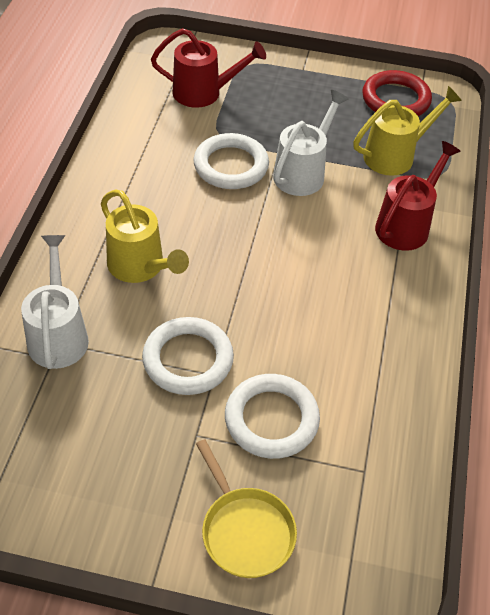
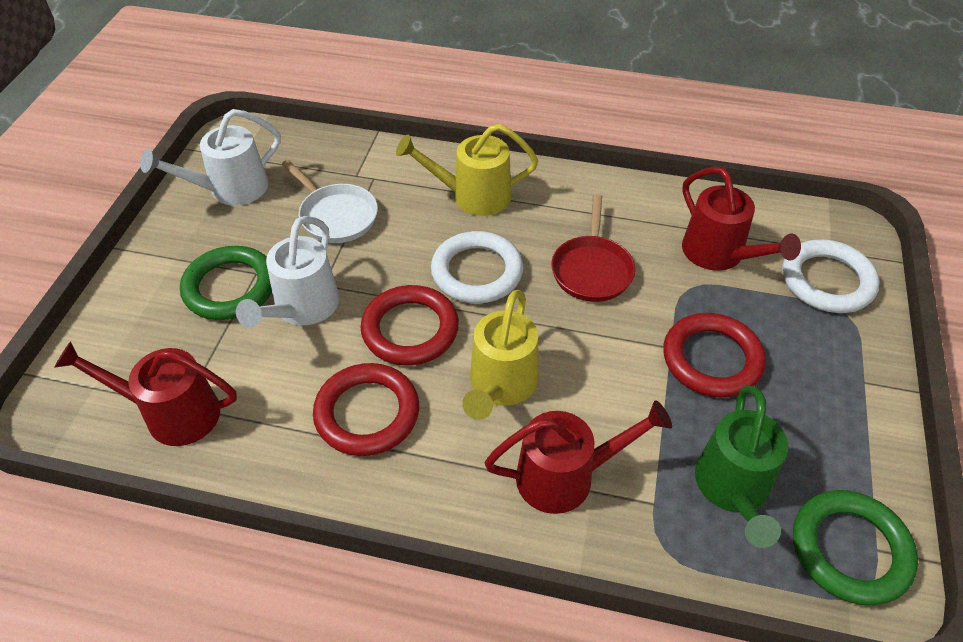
green ring: 0 -> 2
green watering can: 0 -> 1
red pan: 0 -> 1
red ring: 1 -> 3
red watering can: 2 -> 3
white pan: 0 -> 1
white ring: 3 -> 2
yellow pan: 1 -> 0

